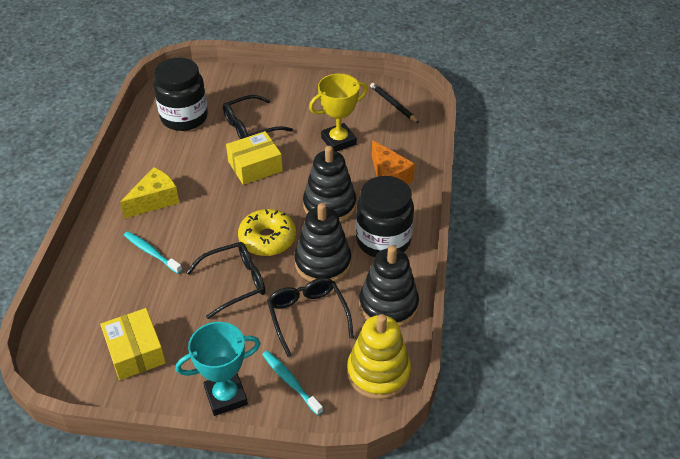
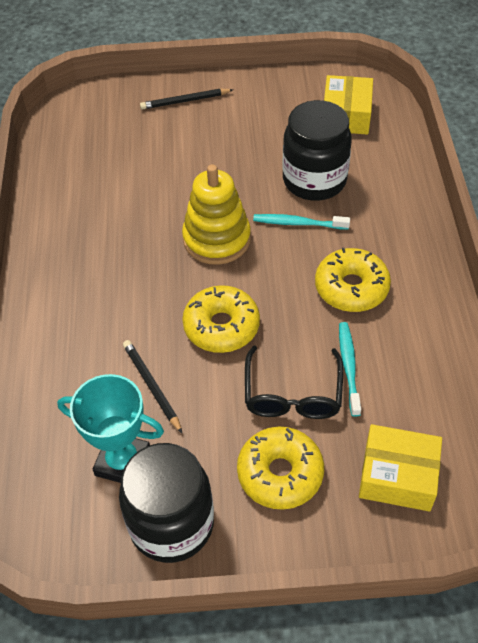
black glasses: 3 -> 1
black pencil: 1 -> 2
black stacking toy: 3 -> 0
orange cheese: 1 -> 0
yellow cheese: 1 -> 0
yellow donut: 1 -> 3
yellow trophy: 1 -> 0

